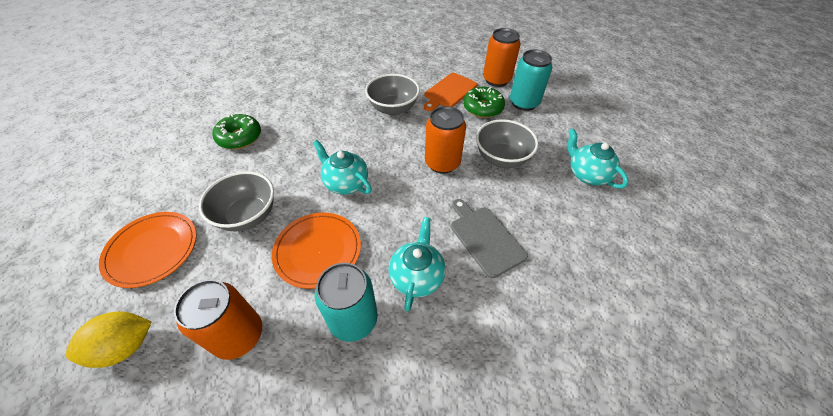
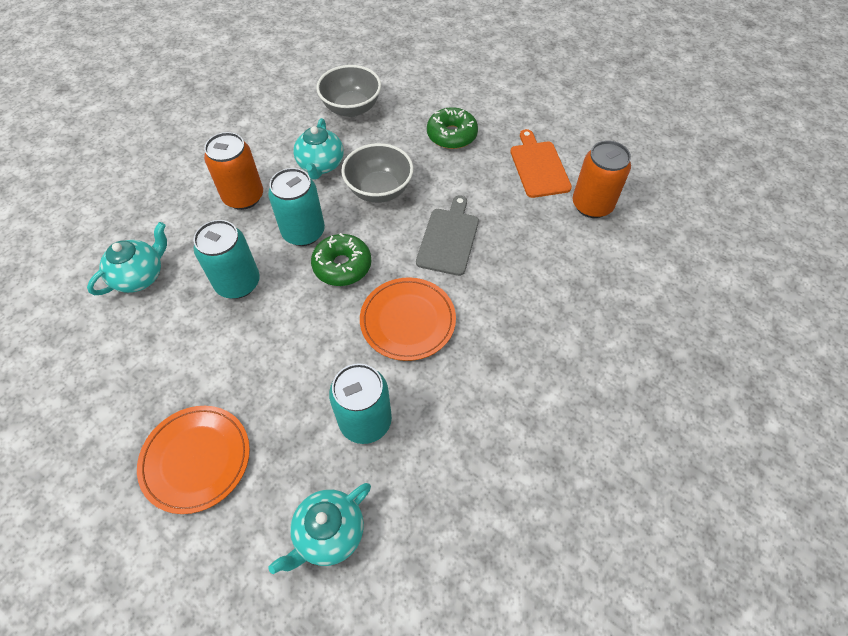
grey bowl: 3 -> 2
orange can: 3 -> 2
turquoise can: 2 -> 3
yellow lemon: 1 -> 0

